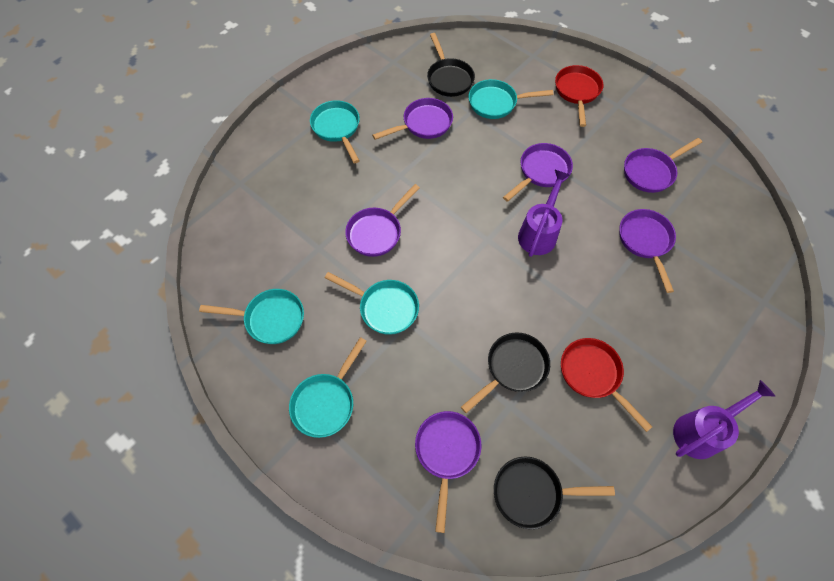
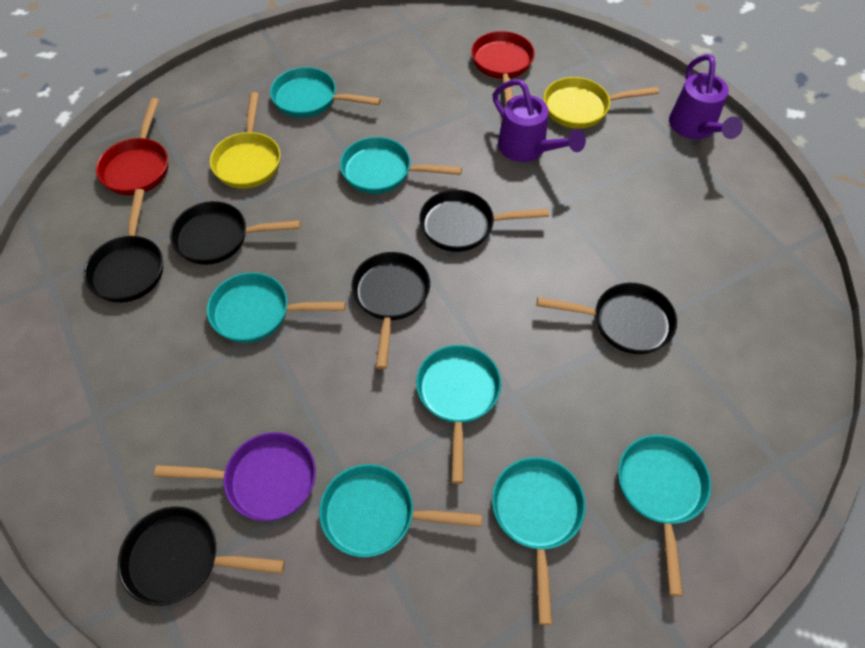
black pan: 3 -> 6
purple pan: 6 -> 1
turquoise pan: 5 -> 7
yellow pan: 0 -> 2

